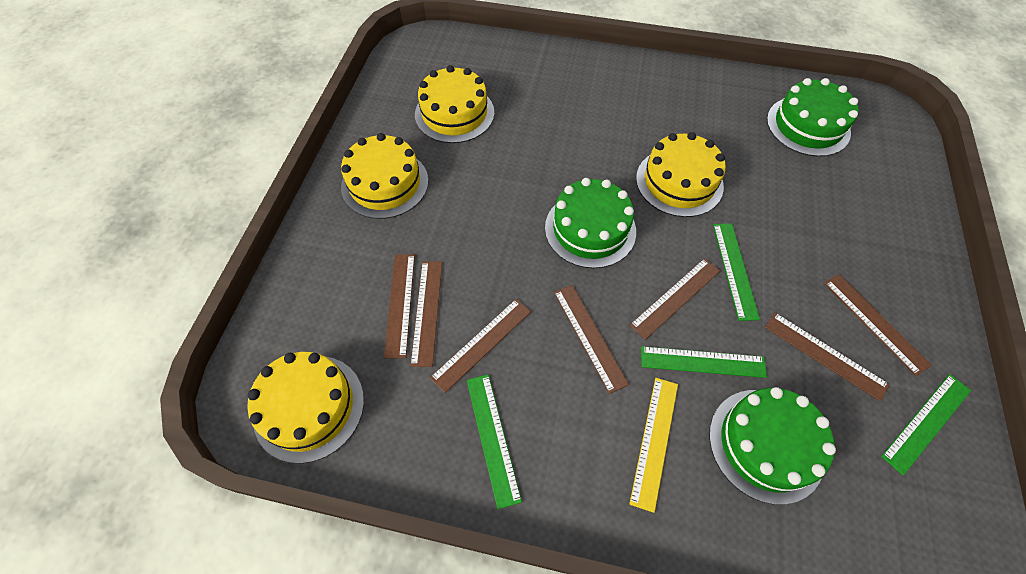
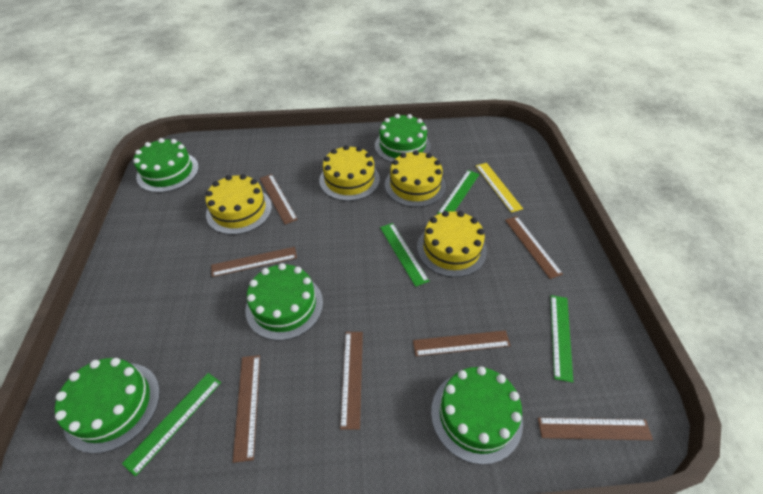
green cake: 3 -> 5

